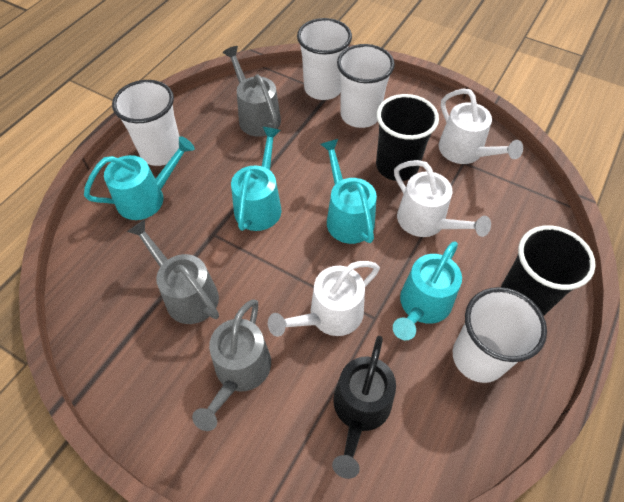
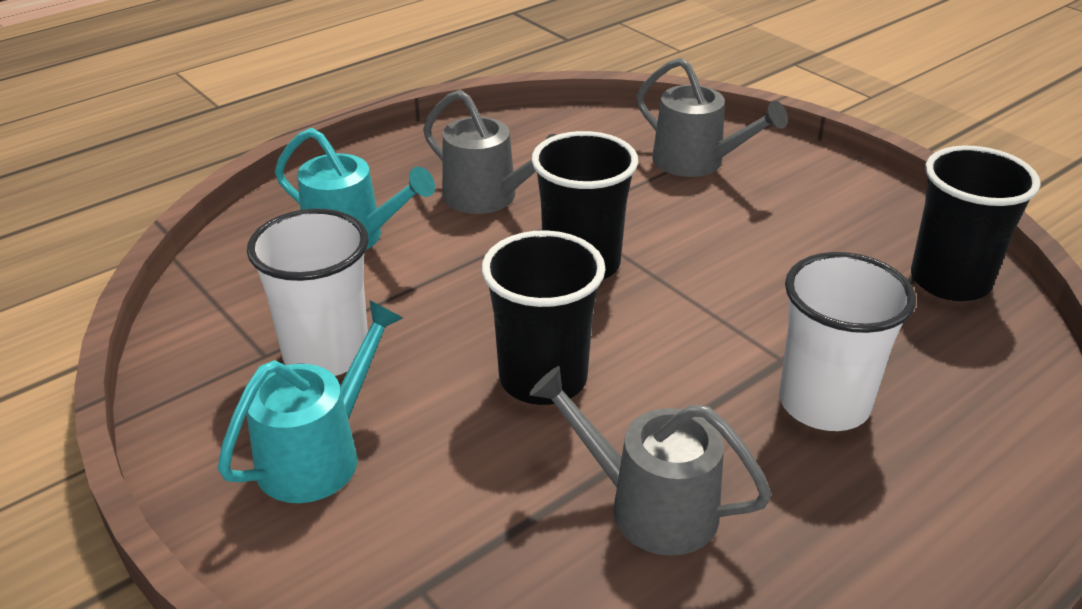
black cup: 2 -> 3
black watering can: 1 -> 0
turquoise watering can: 4 -> 2
white cup: 4 -> 2
white watering can: 3 -> 0

